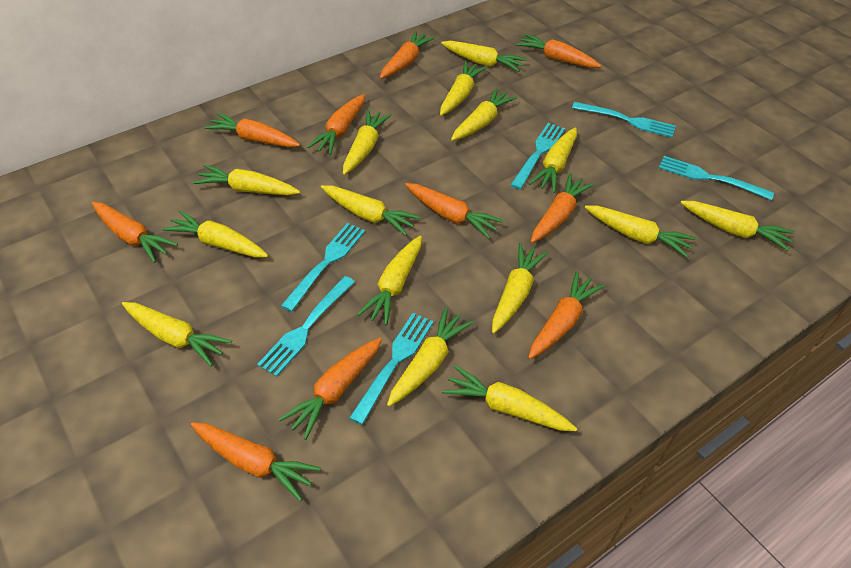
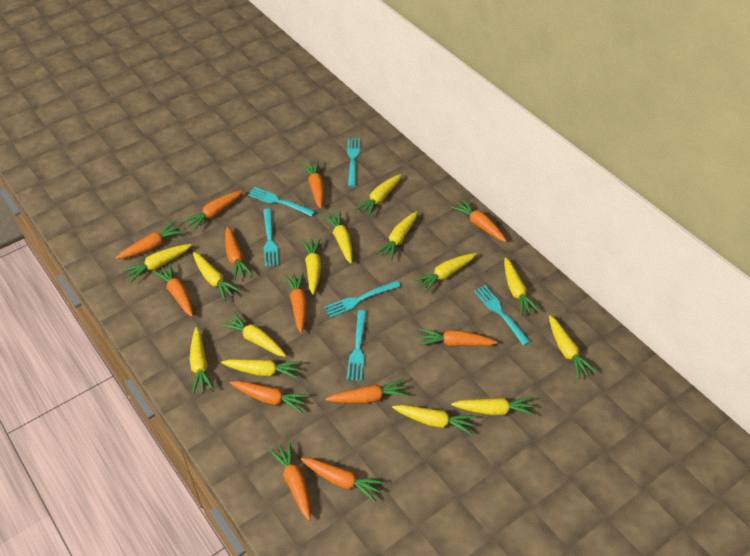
orange carrot: 10 -> 12
yellow carrot: 15 -> 14

